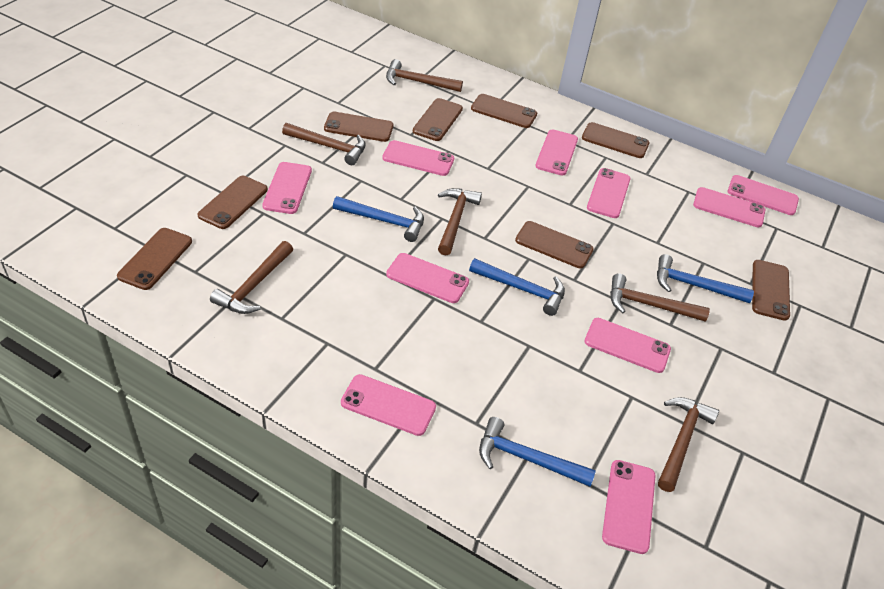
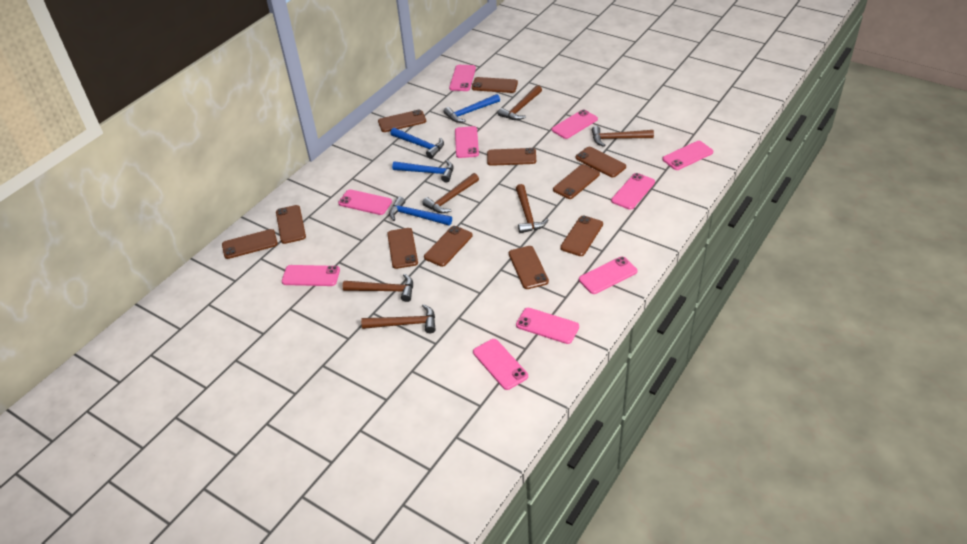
brown phone: 8 -> 11

